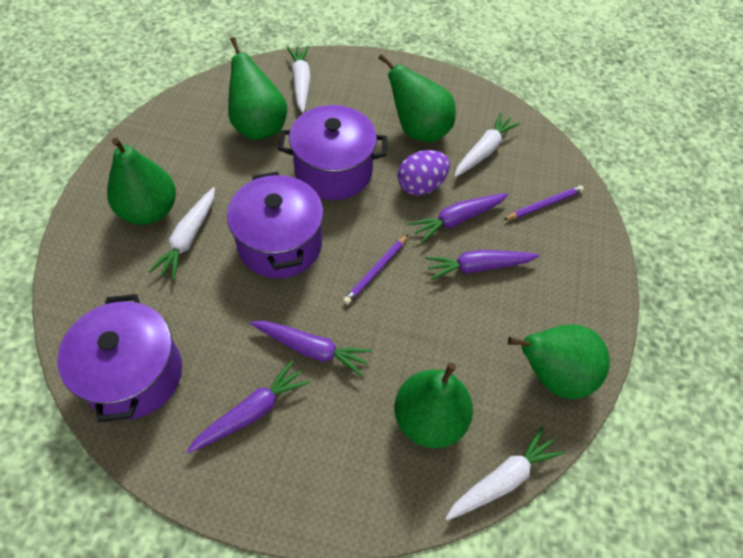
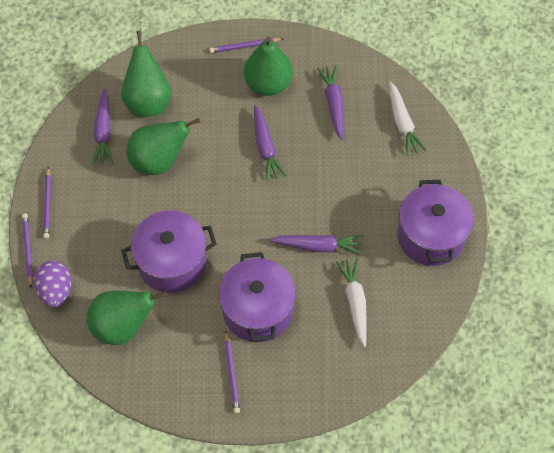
green pear: 5 -> 4
purple pencil: 2 -> 4
white carrot: 4 -> 2

